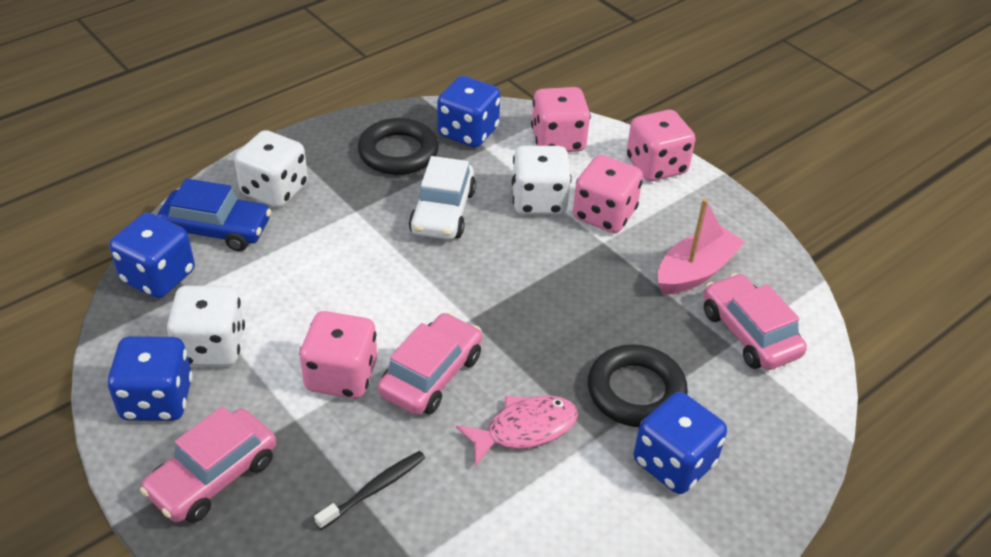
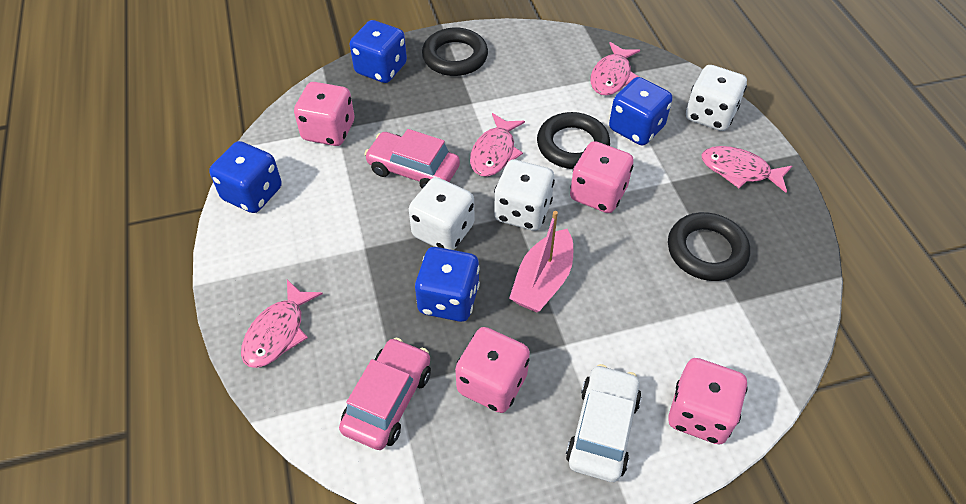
black ring: 2 -> 3
black toothbrush: 1 -> 0
blue car: 1 -> 0
pink car: 3 -> 2
pink fish: 1 -> 4

